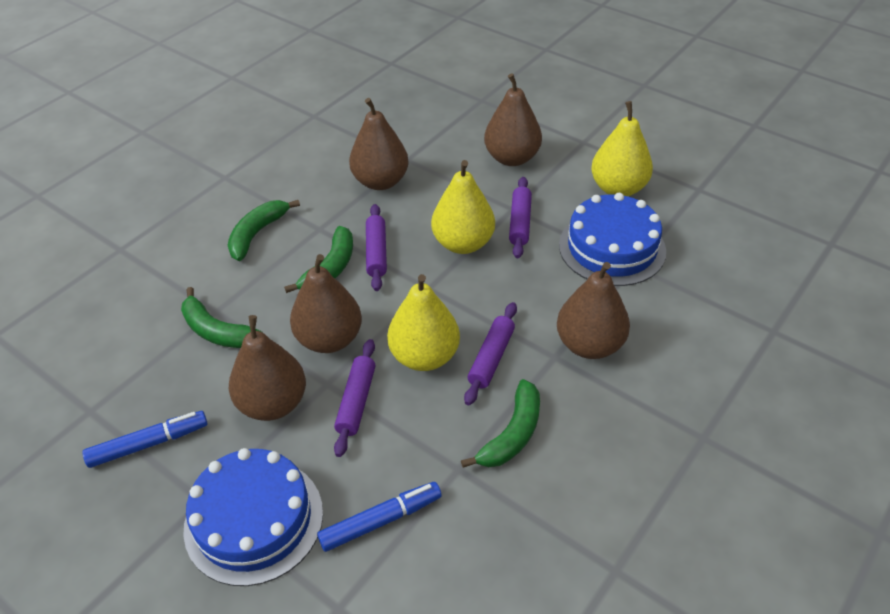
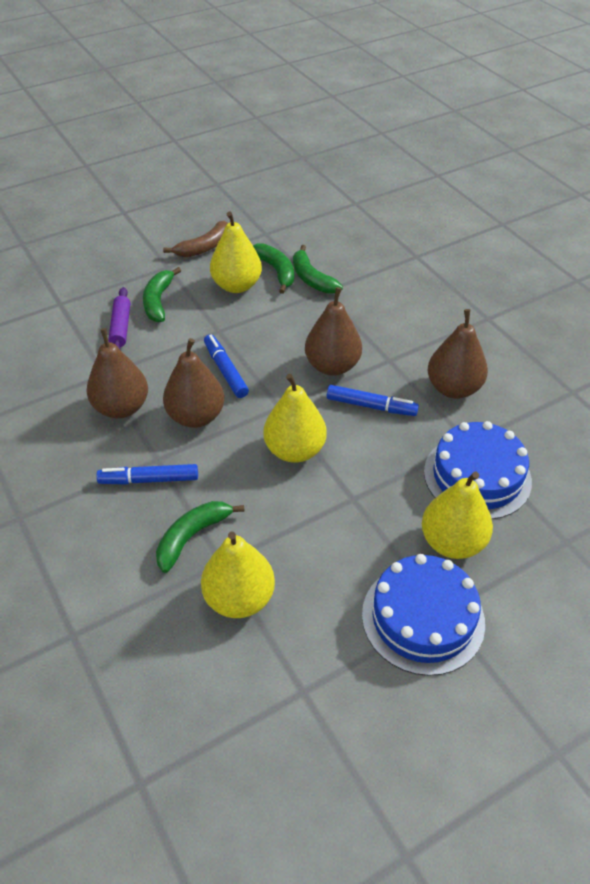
blue marker: 2 -> 3
brown banana: 0 -> 1
brown pear: 5 -> 4
purple rolling pin: 4 -> 1
yellow pear: 3 -> 4

